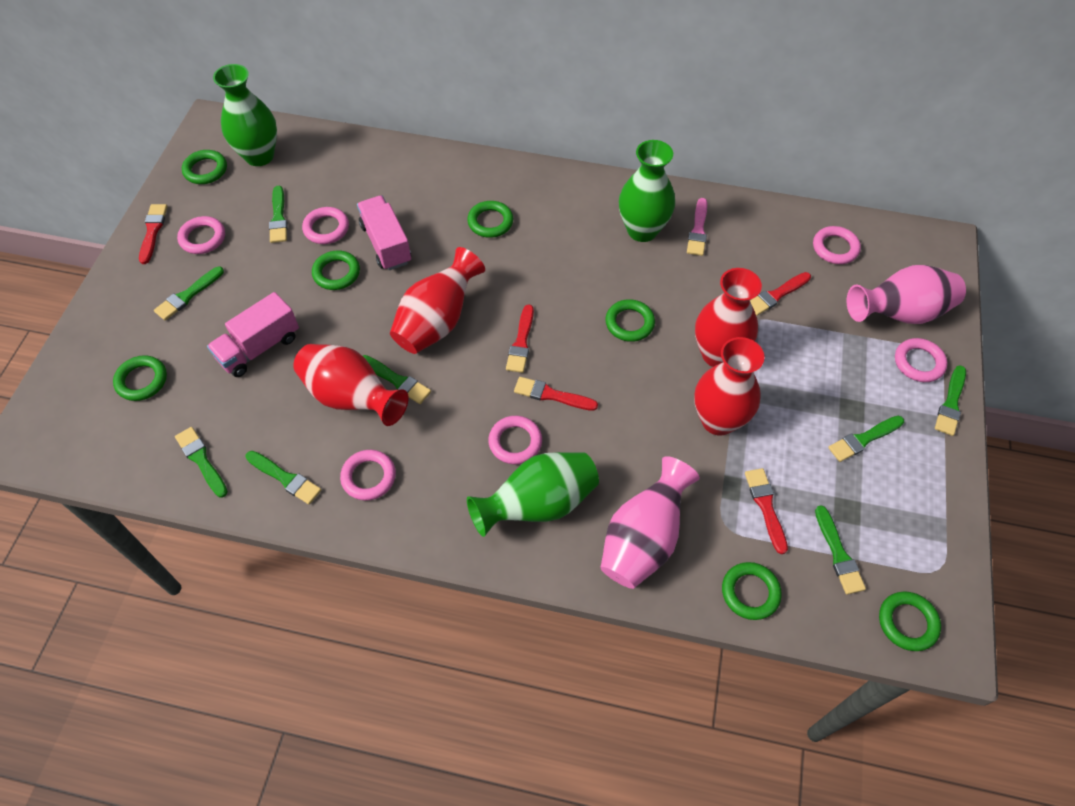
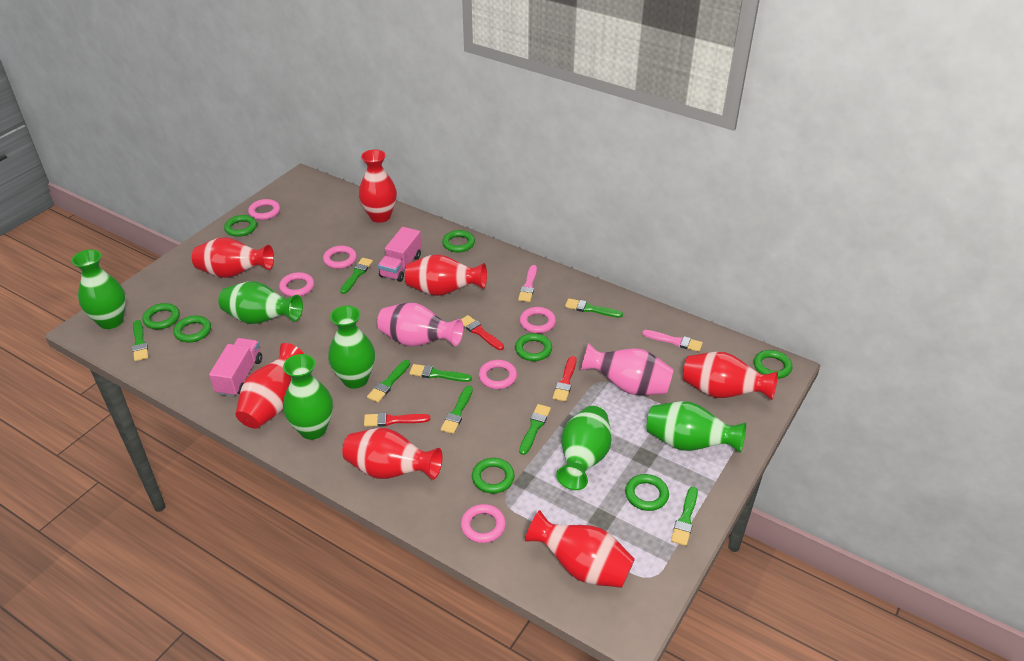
green ring: 7 -> 8
green vase: 3 -> 6
pink brush: 1 -> 2
red brush: 5 -> 3
red vase: 4 -> 7

